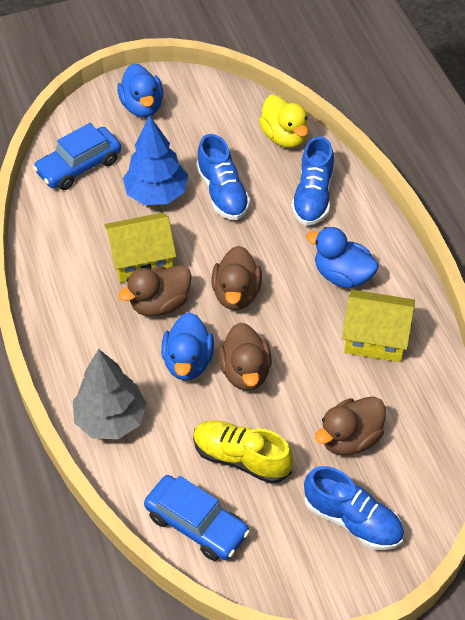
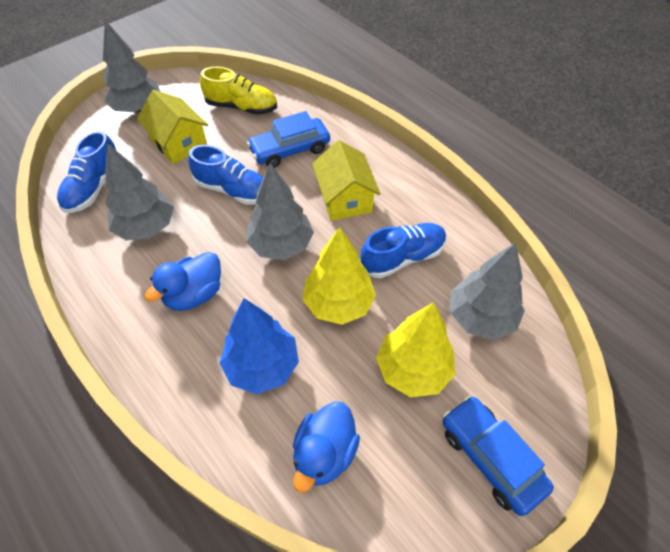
blue duck: 3 -> 2
brown duck: 4 -> 0
grey tree: 1 -> 4
yellow duck: 1 -> 0
yellow tree: 0 -> 2

